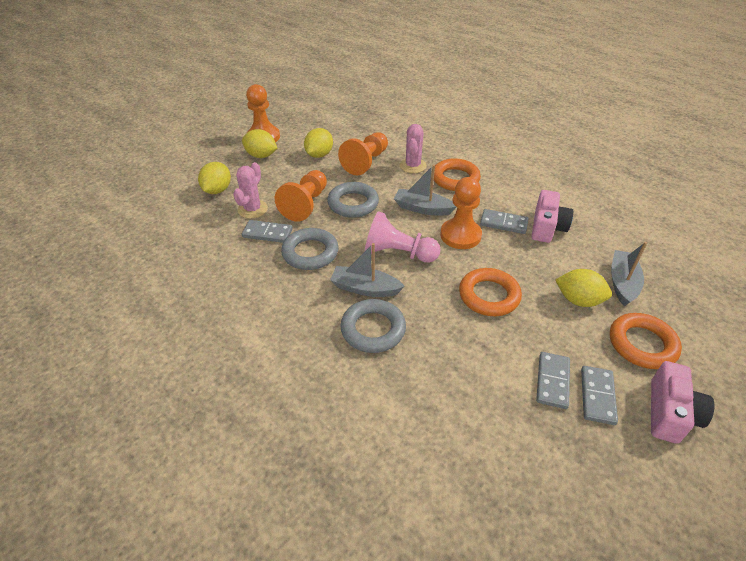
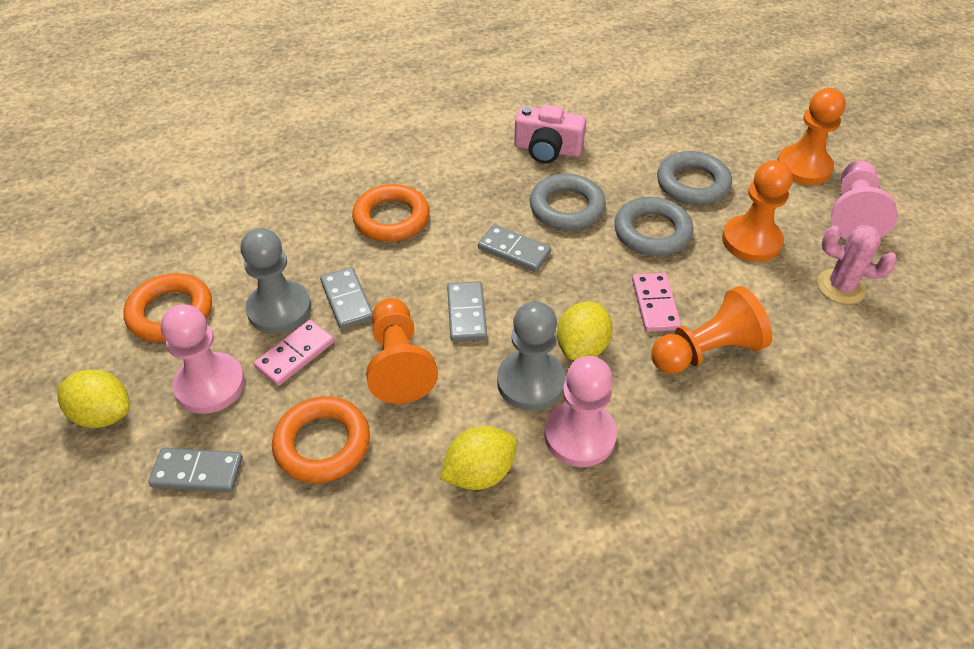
grey boat: 3 -> 0
grey pawn: 0 -> 2
pink cactus: 2 -> 1
pink camera: 2 -> 1
pink domino: 0 -> 2
pink pawn: 1 -> 3
yellow lemon: 4 -> 3

